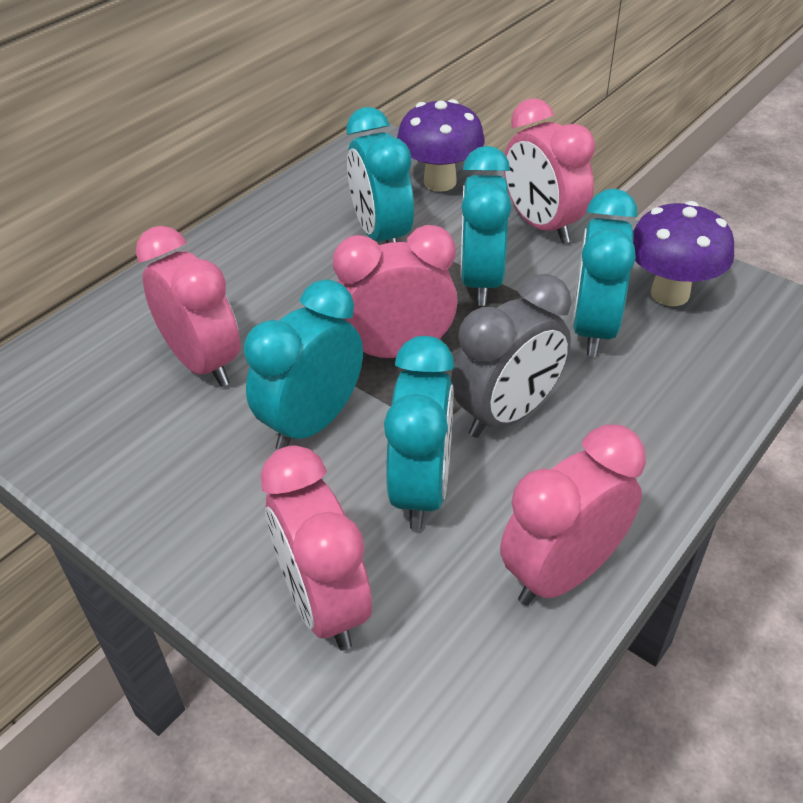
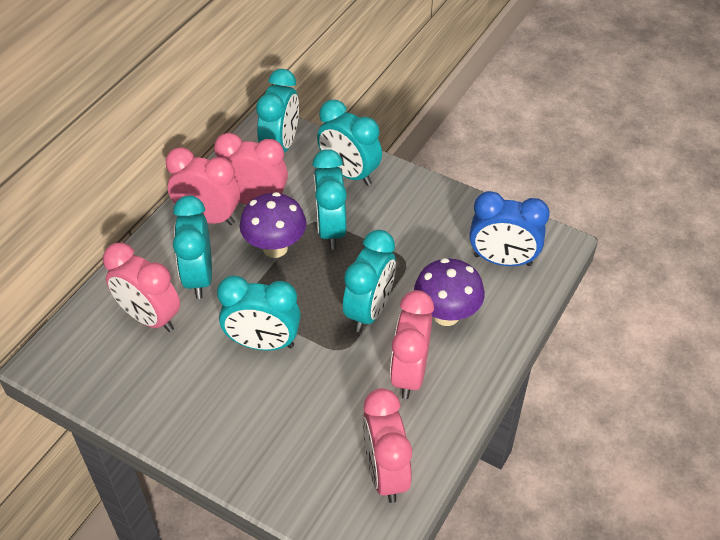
blue clock: 0 -> 1
grey clock: 1 -> 0
turquoise clock: 5 -> 6

